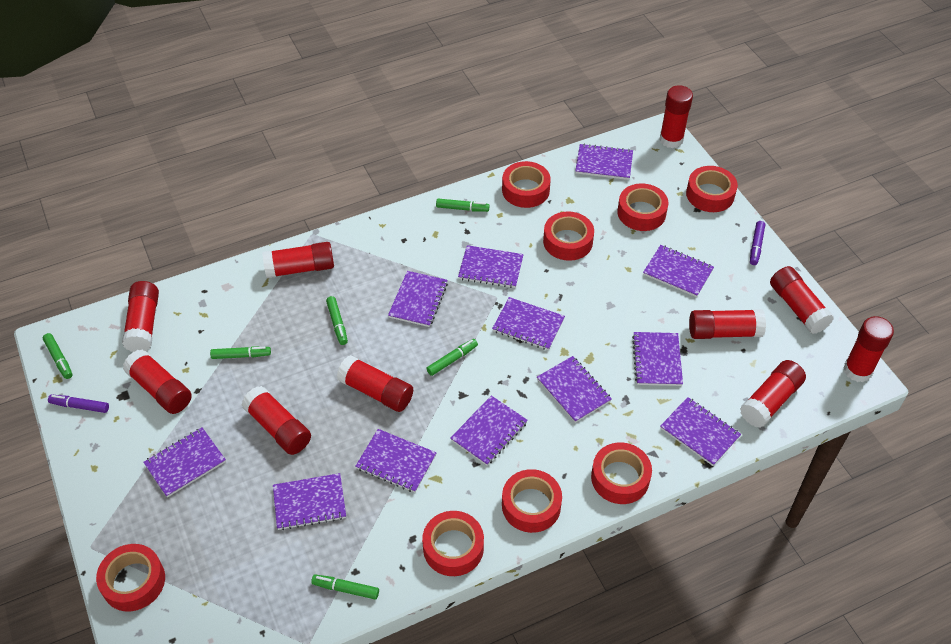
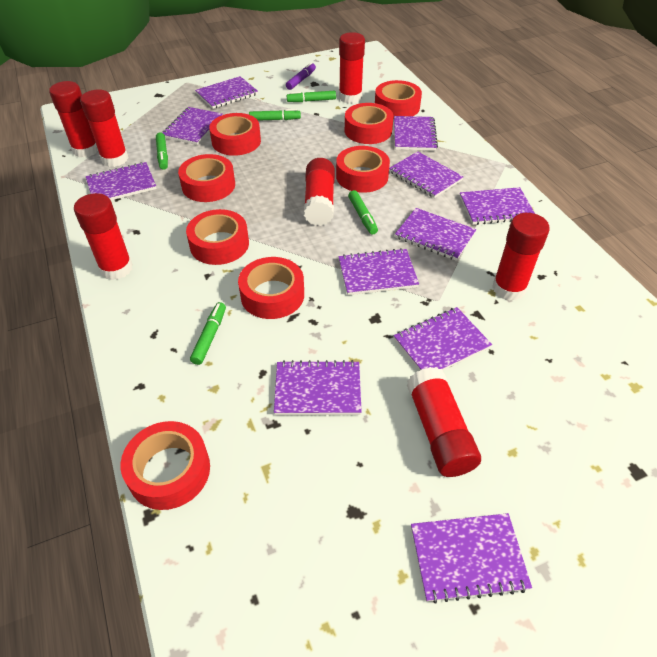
green marker: 6 -> 5
purple marker: 2 -> 1
purple notebook: 12 -> 11
red glue stick: 10 -> 7

